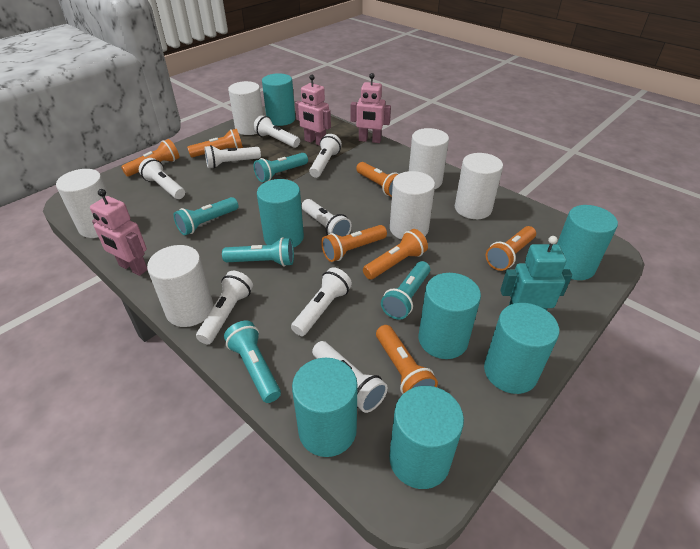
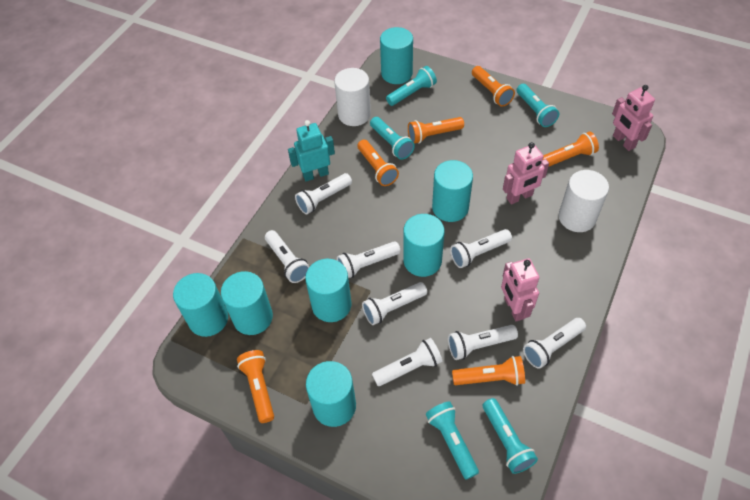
orange flashlight: 7 -> 6
white cylinder: 6 -> 2

